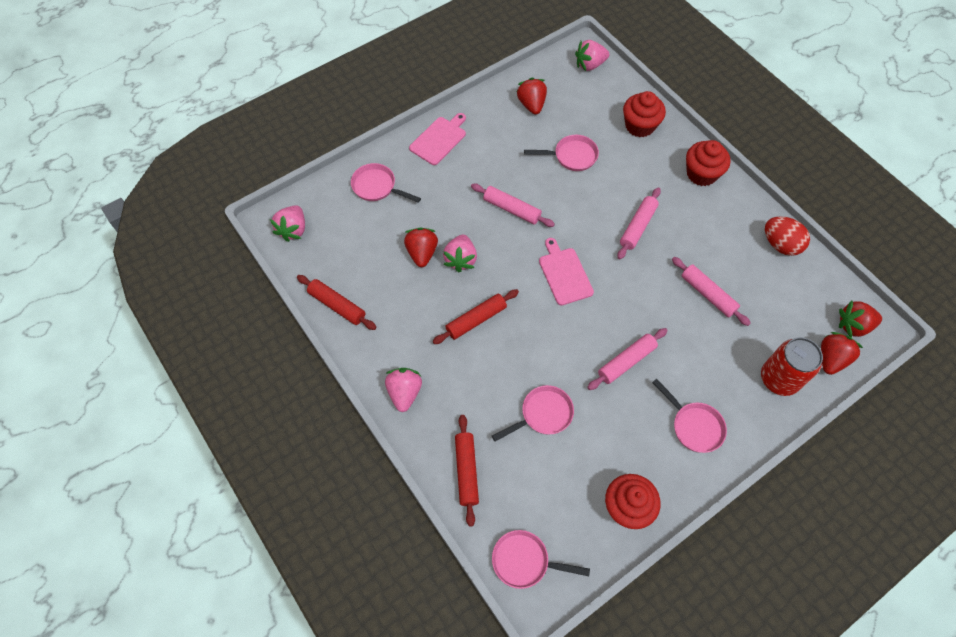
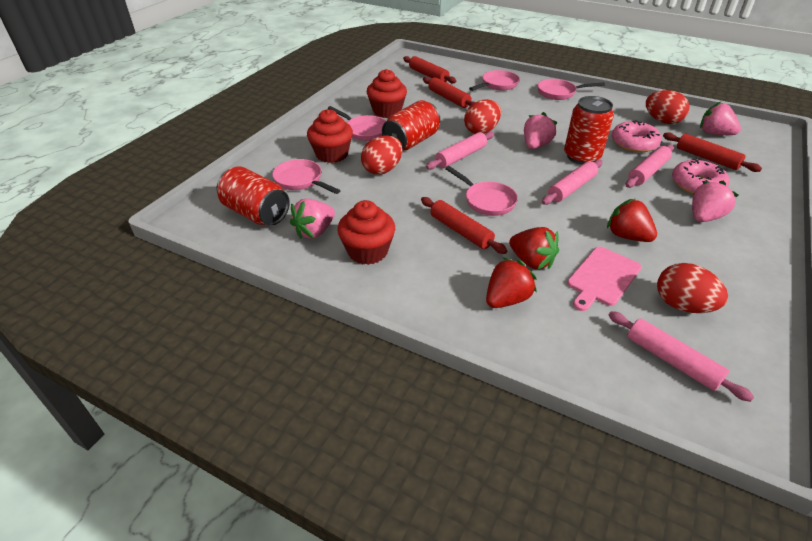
pink cutting board: 2 -> 1
pink donut: 0 -> 2
red can: 1 -> 3
red egg: 1 -> 4
red rolling pin: 3 -> 4
red strawberry: 4 -> 3

